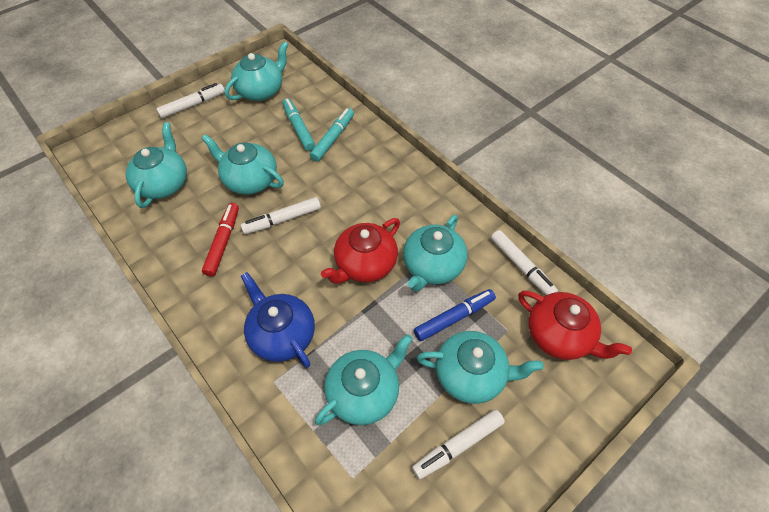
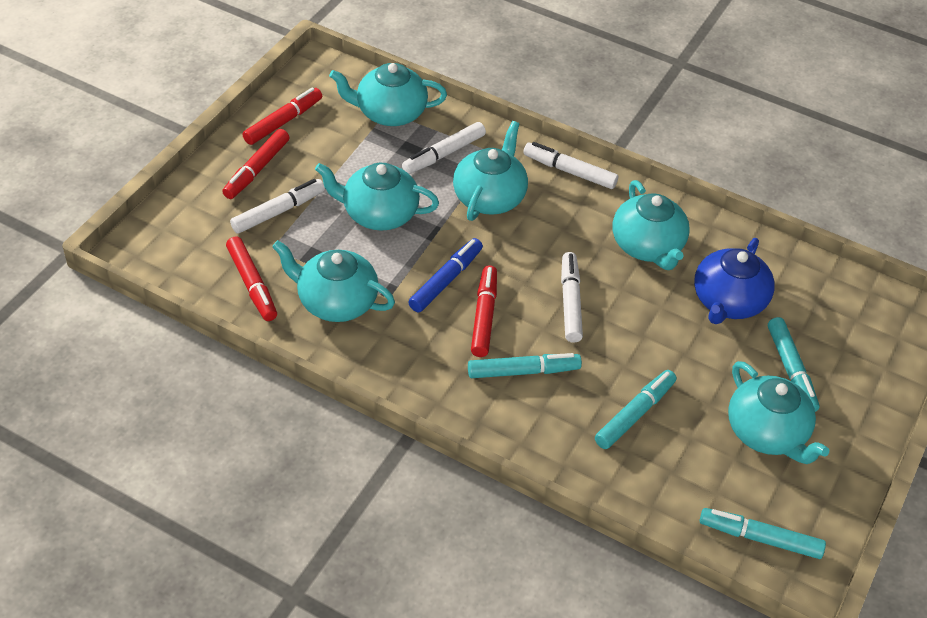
red marker: 1 -> 4
red teapot: 2 -> 0
turquoise marker: 2 -> 4

